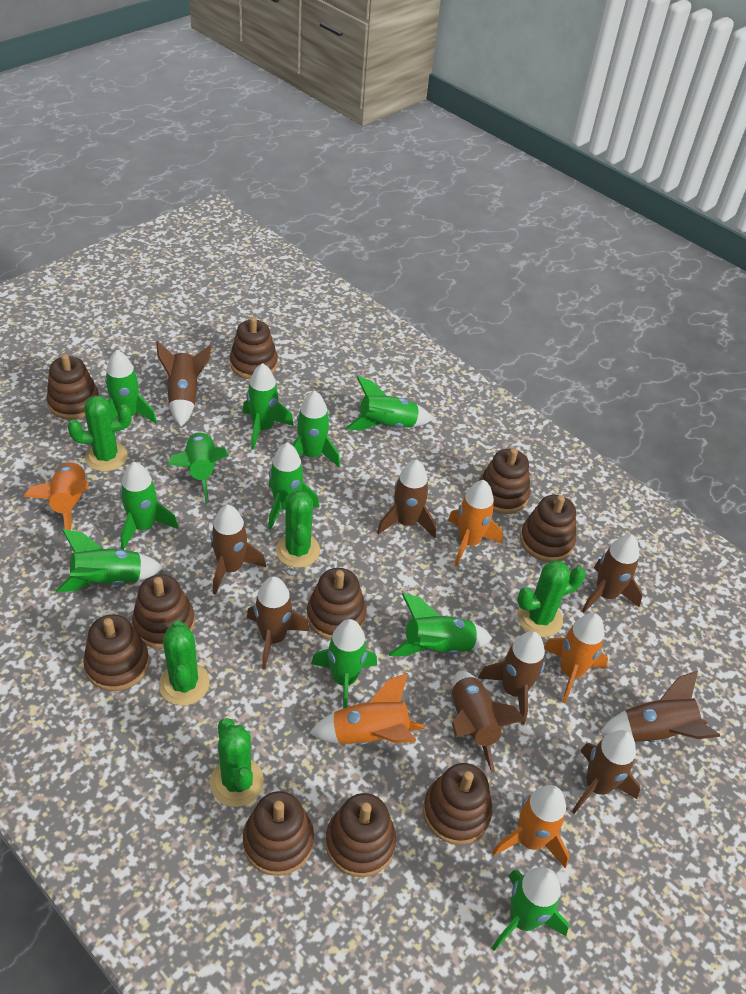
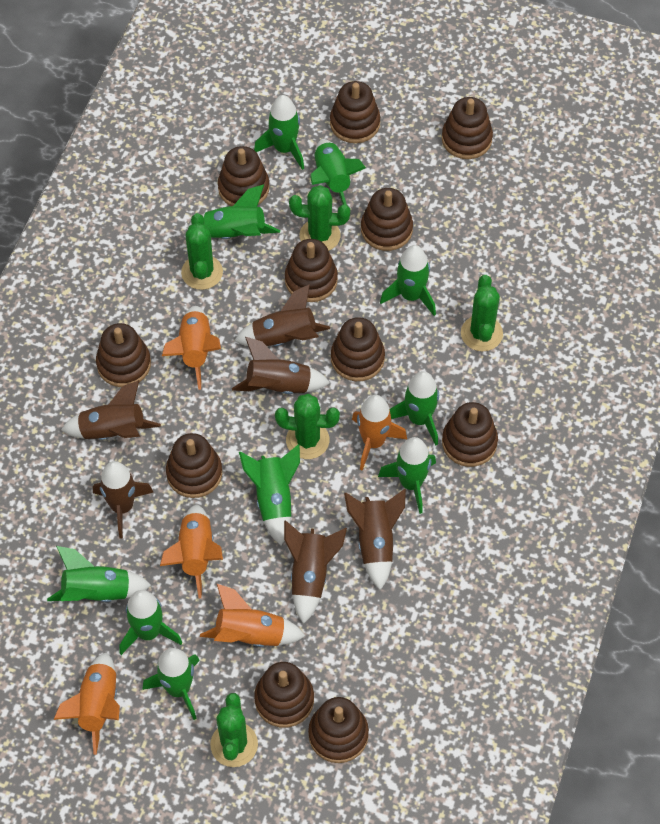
brown rocket: 9 -> 6
brown stacking toy: 10 -> 11
green rocket: 11 -> 10

